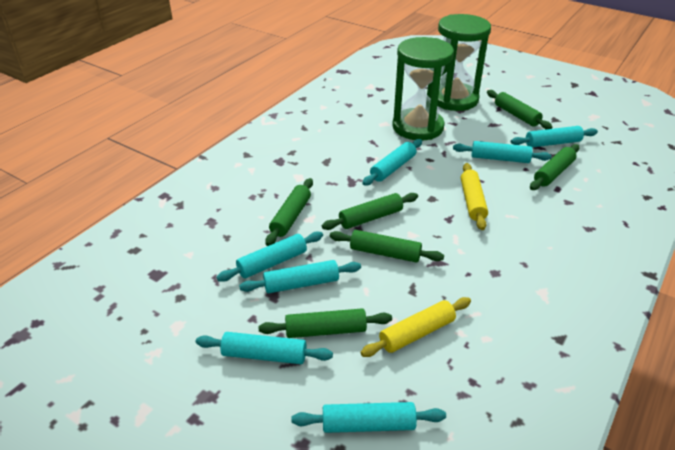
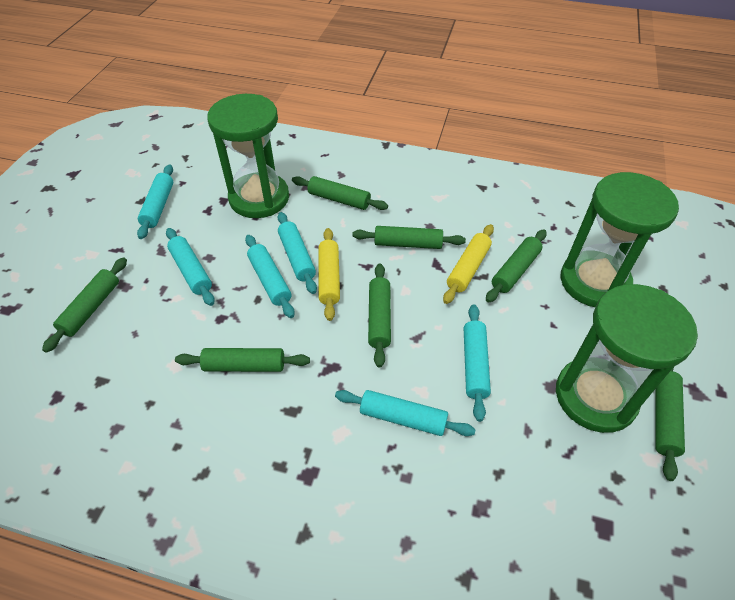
green hourglass: 2 -> 3
green rolling pin: 6 -> 7
turquoise rolling pin: 7 -> 6

